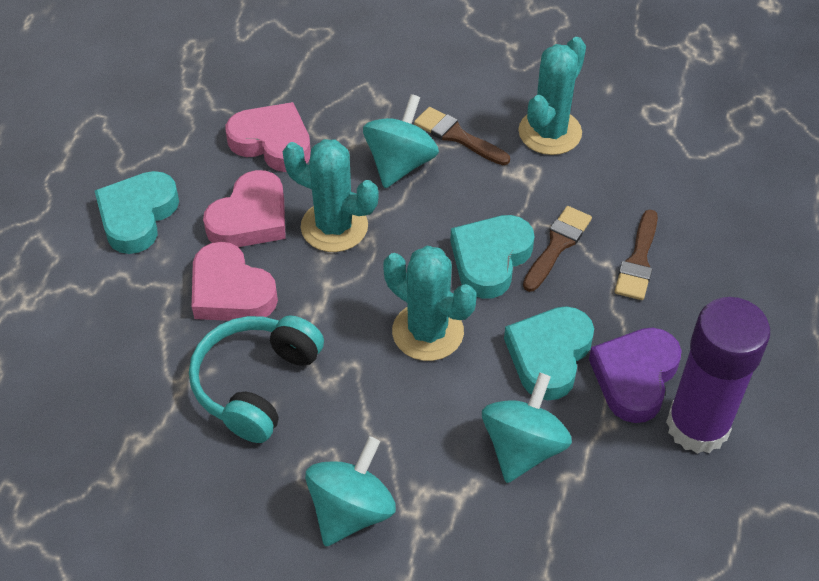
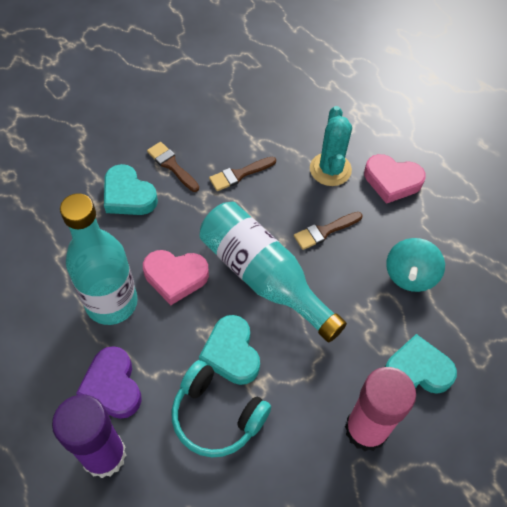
pink glue stick: 0 -> 1
pink heart: 3 -> 2
turquoise bottle: 0 -> 2
turquoise cactus: 3 -> 1
turquoise spinning top: 3 -> 1

